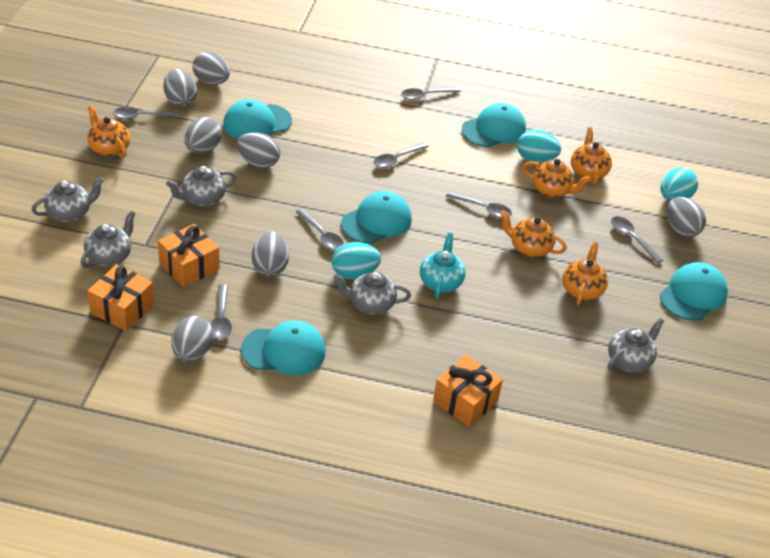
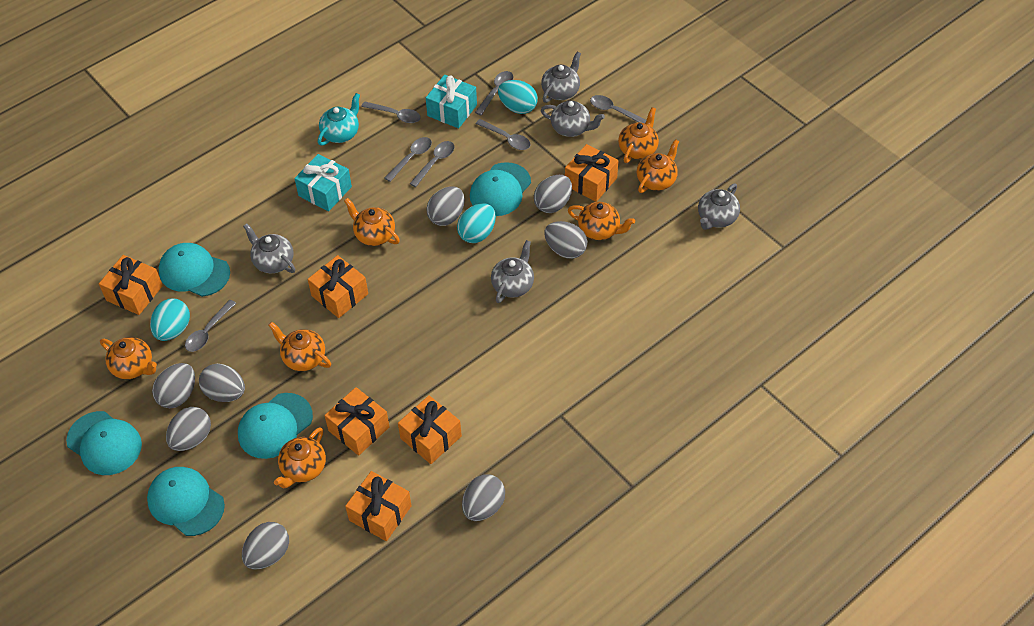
grey egg: 7 -> 8
orange gift: 3 -> 6
orange teapot: 5 -> 7
turquoise gift: 0 -> 2

